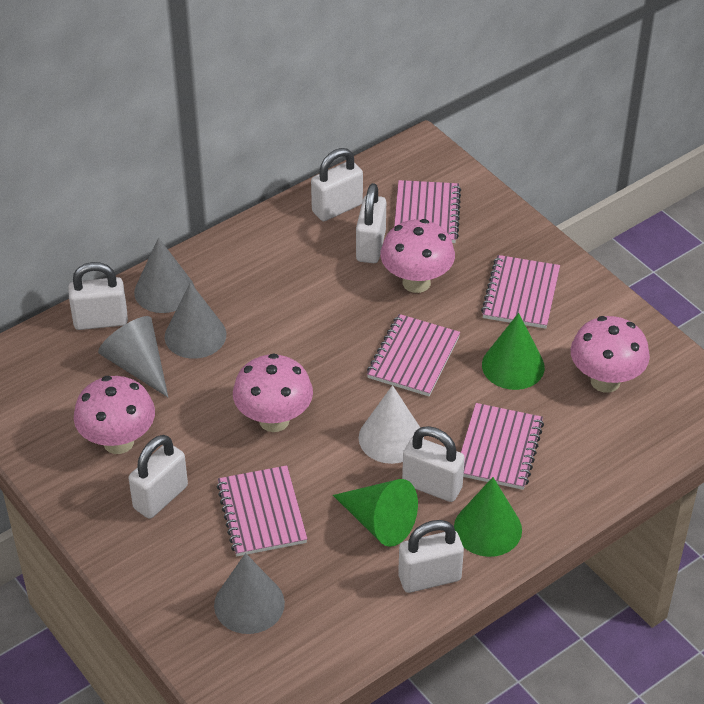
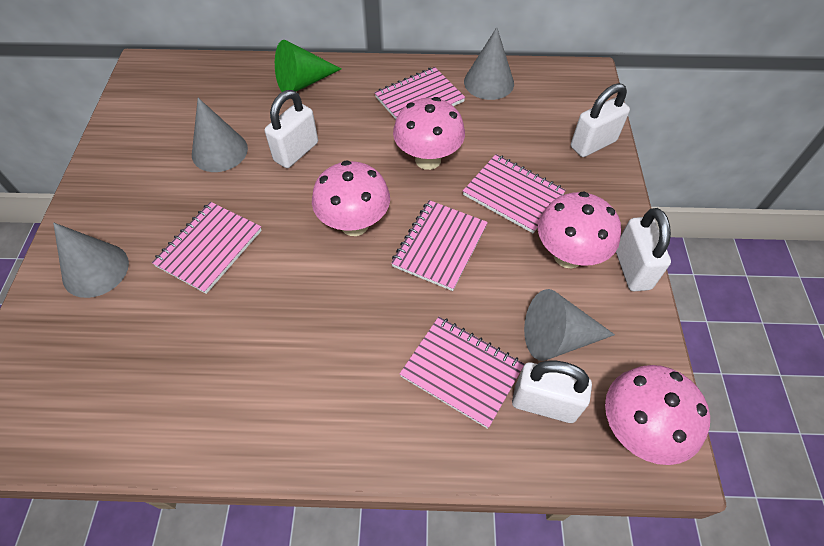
green cone: 3 -> 1
white cone: 1 -> 0
white padlock: 6 -> 4

